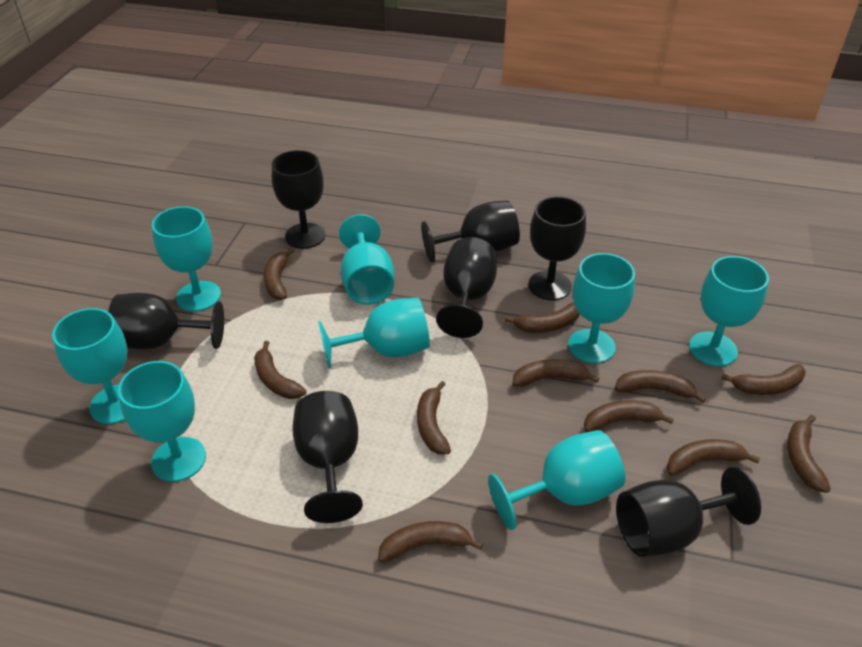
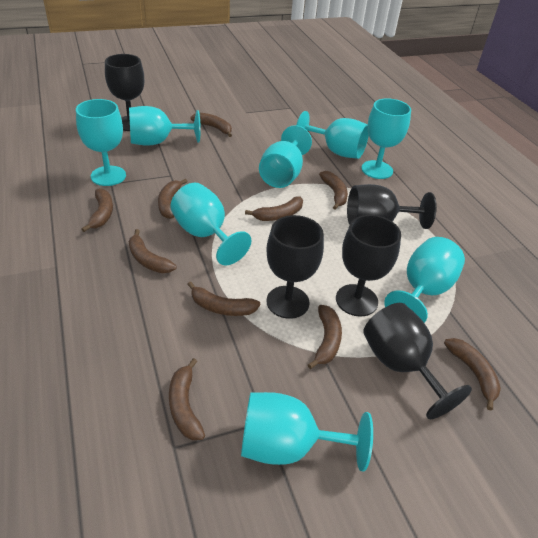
black goblet: 7 -> 5
brown banana: 11 -> 10

